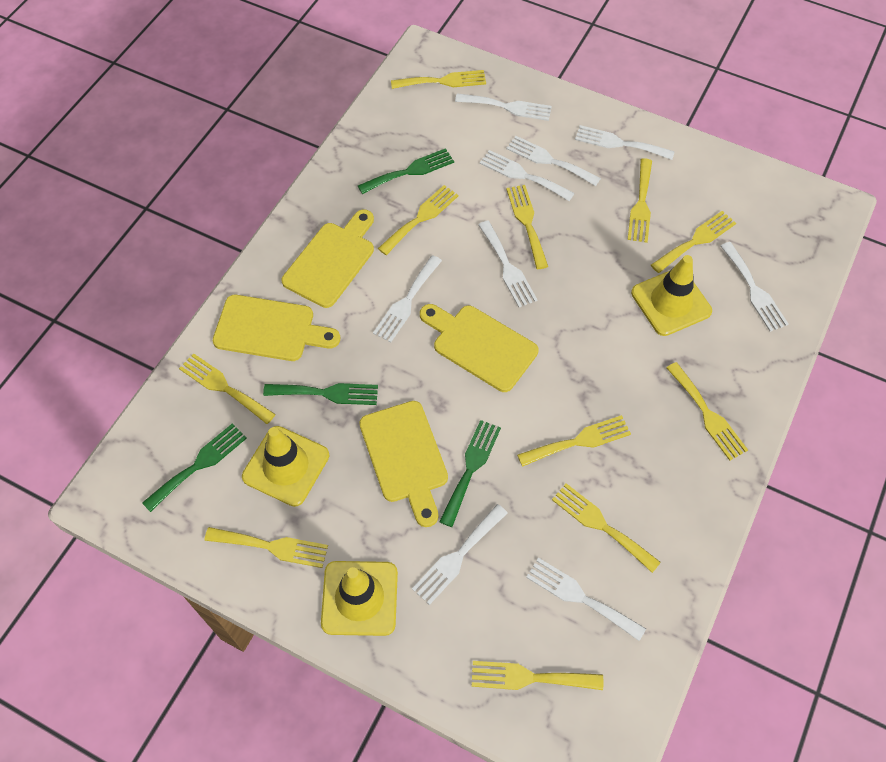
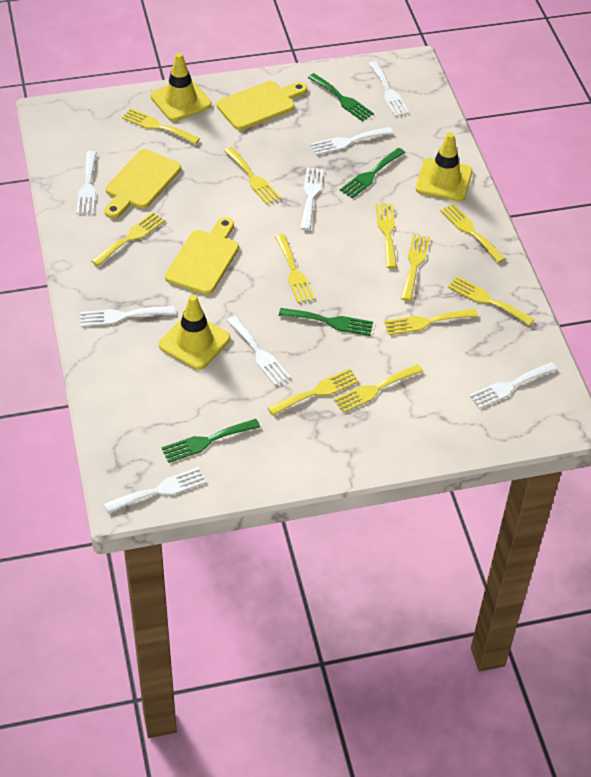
white fork: 9 -> 8
yellow cutting board: 4 -> 3

